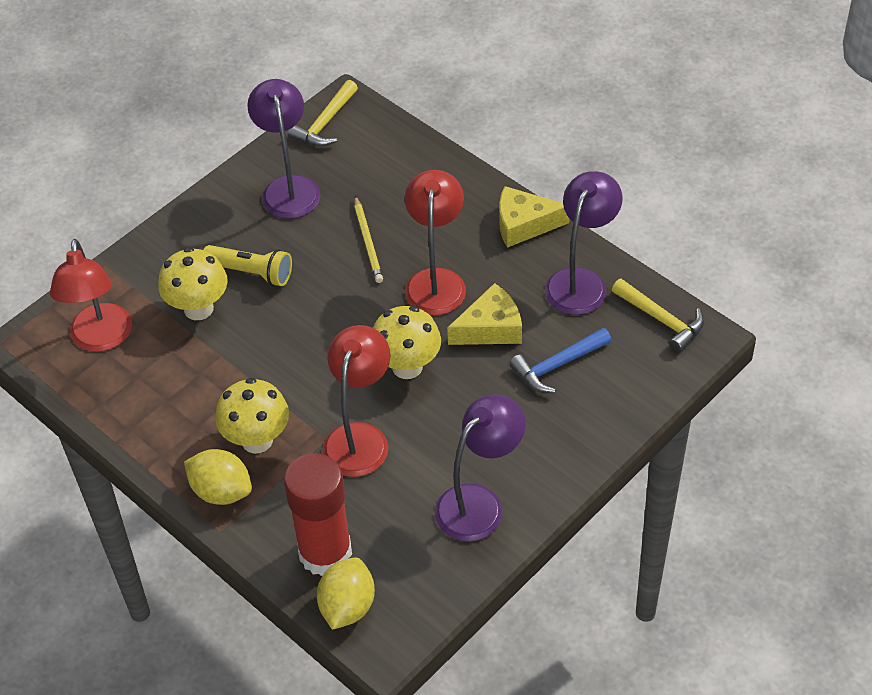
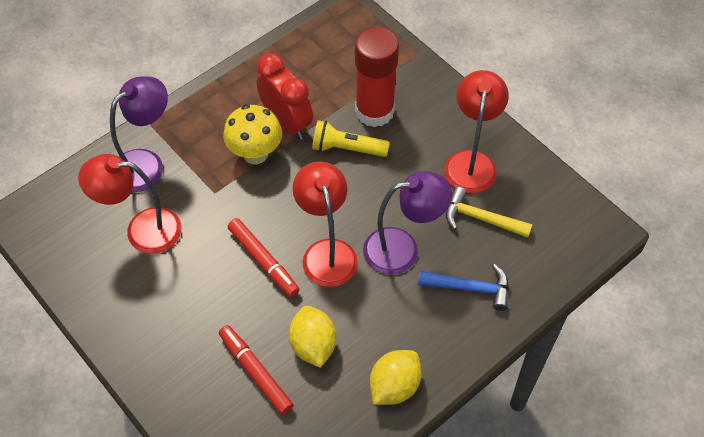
purple lamp: 3 -> 2
red clock: 0 -> 1
red marker: 0 -> 2
yellow cheese: 2 -> 0
yellow hammer: 2 -> 1
yellow mushroom: 3 -> 1
yellow pencil: 1 -> 0

